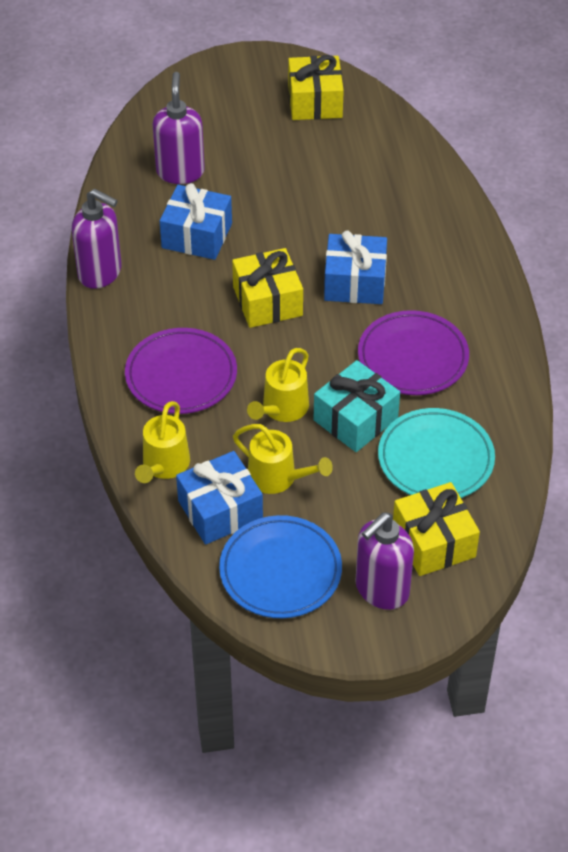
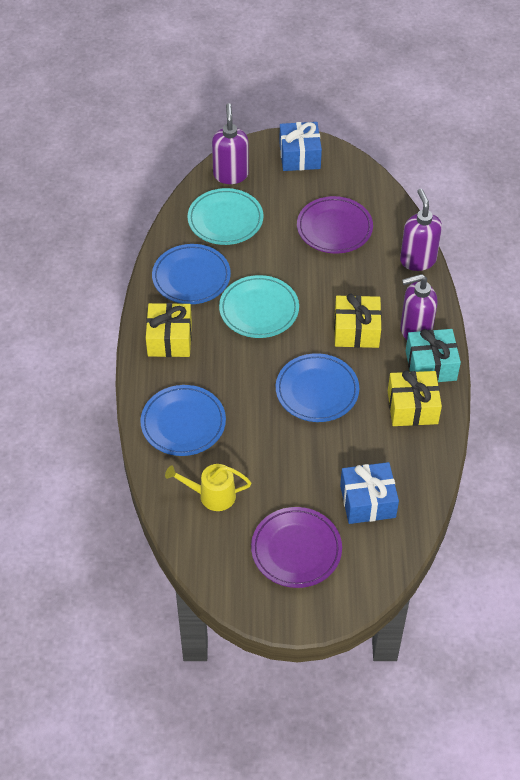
blue gift: 3 -> 2
blue plate: 1 -> 3
turquoise plate: 1 -> 2
yellow watering can: 3 -> 1

